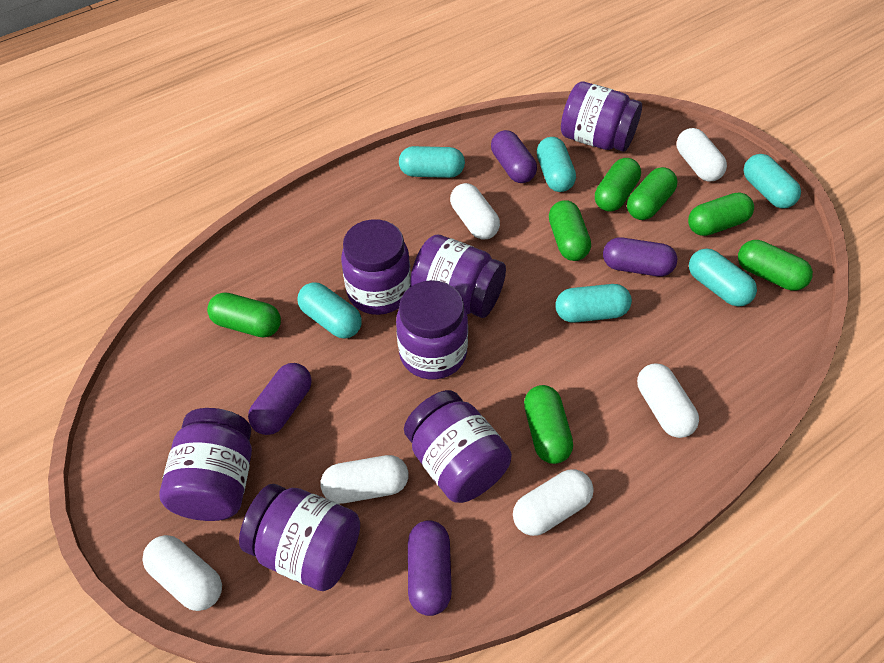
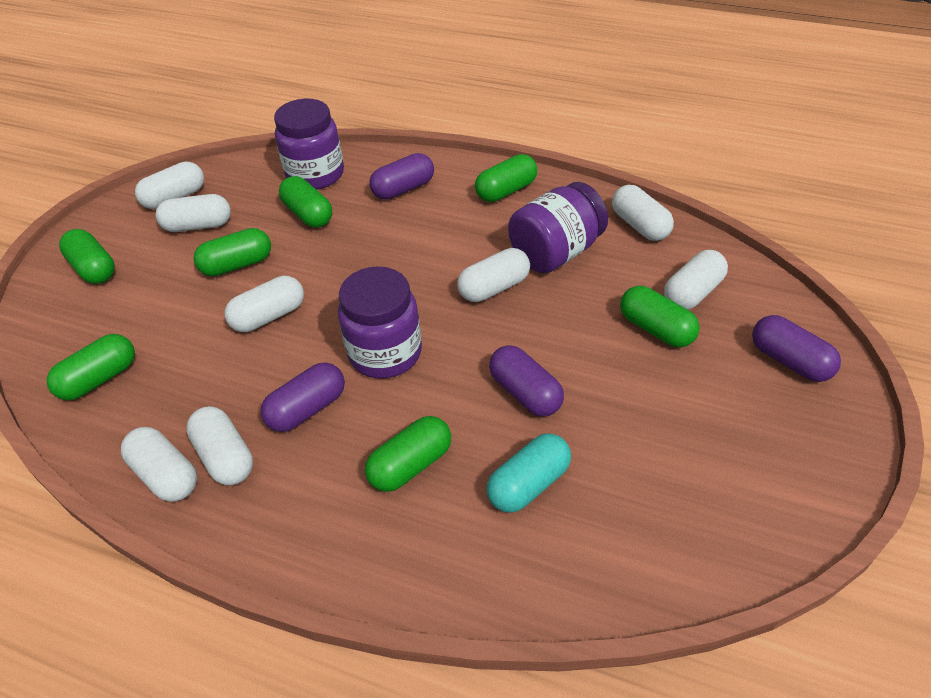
purple jar: 7 -> 3
turquoise capsule: 6 -> 1
white capsule: 6 -> 8

